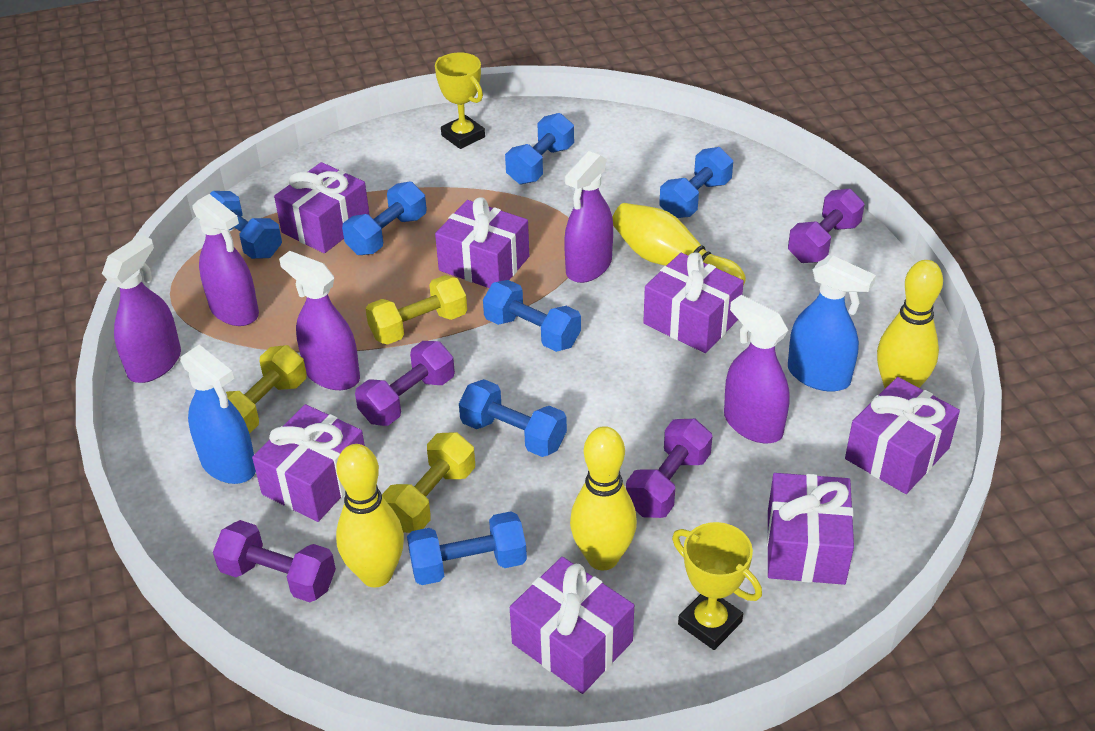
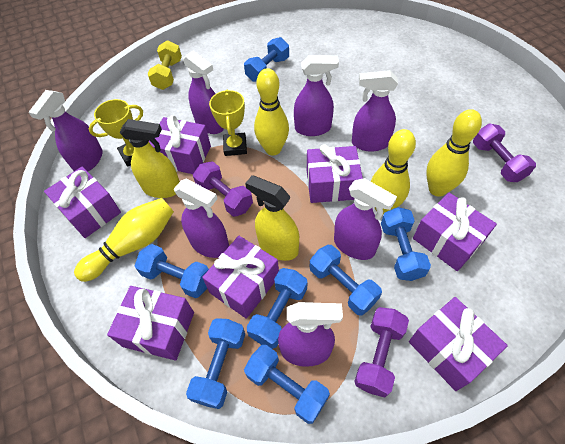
blue spray bottle: 2 -> 0
purple dumbbell: 4 -> 3
purple spray bottle: 5 -> 7
yellow dumbbell: 3 -> 1
yellow spray bottle: 0 -> 2

